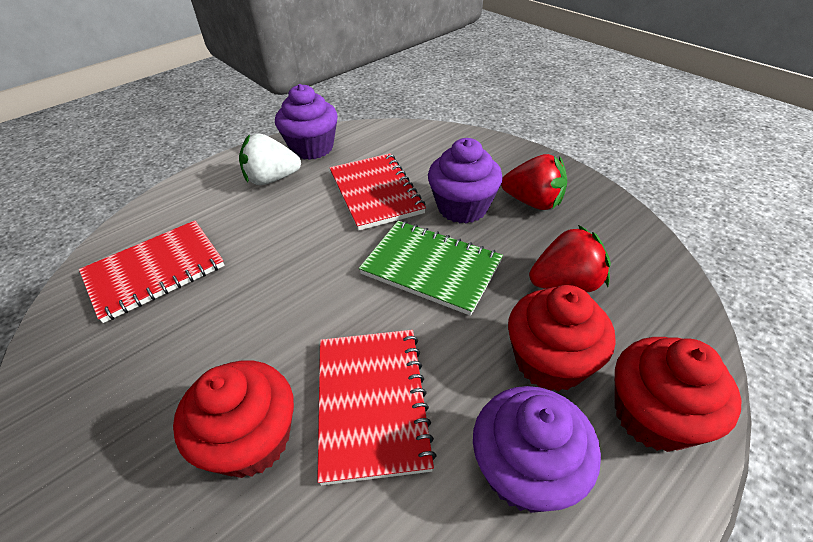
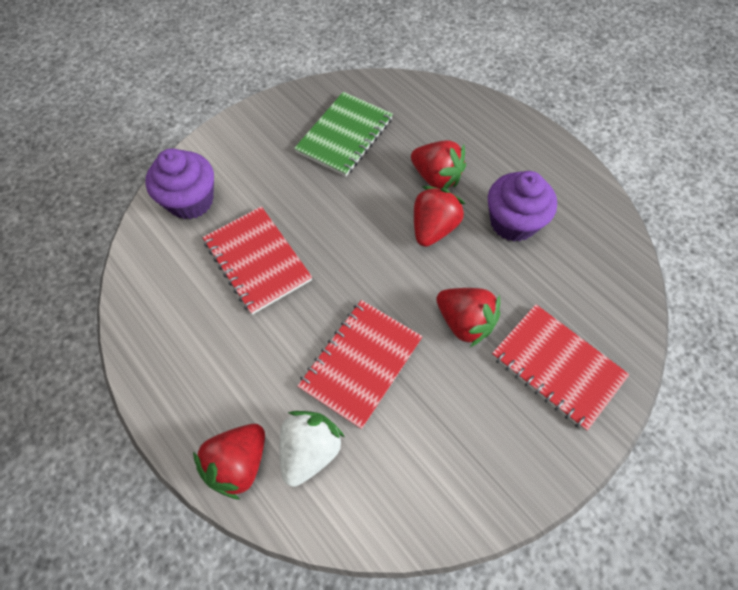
purple cupcake: 3 -> 2
red cupcake: 3 -> 0
red strawberry: 2 -> 4

